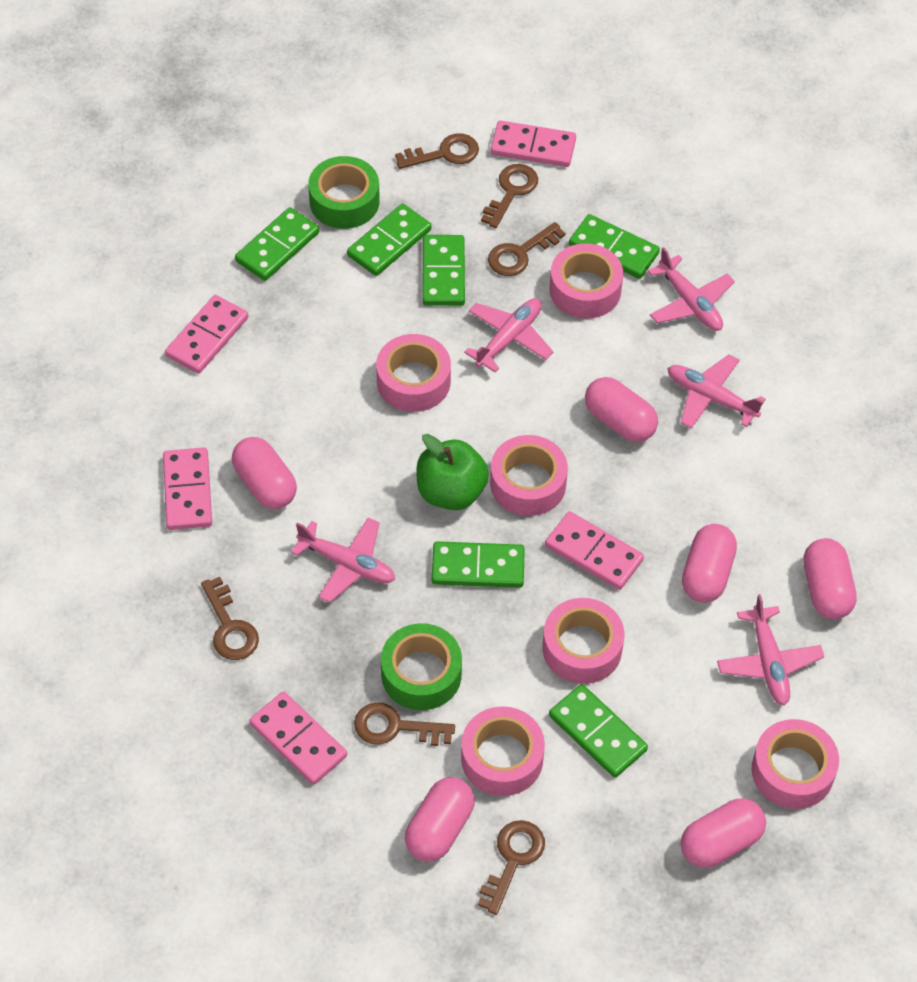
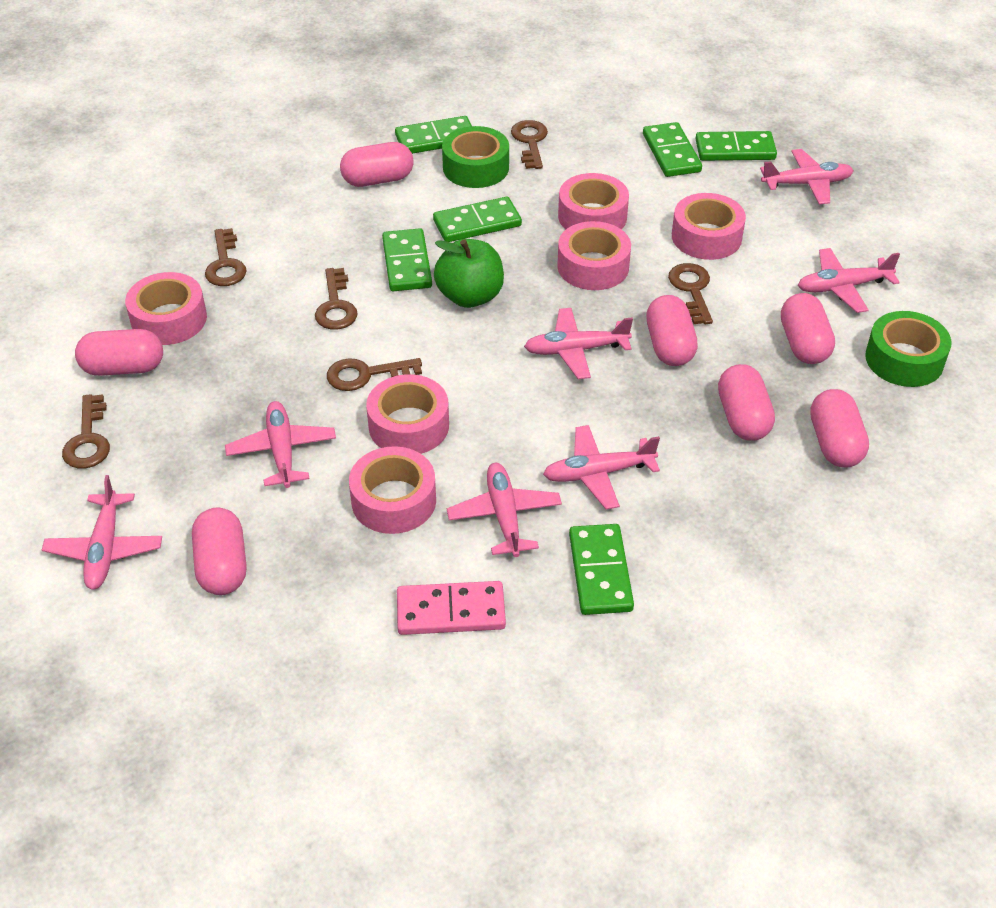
pink capsule: 6 -> 7
pink domino: 5 -> 1
pink plane: 5 -> 7

